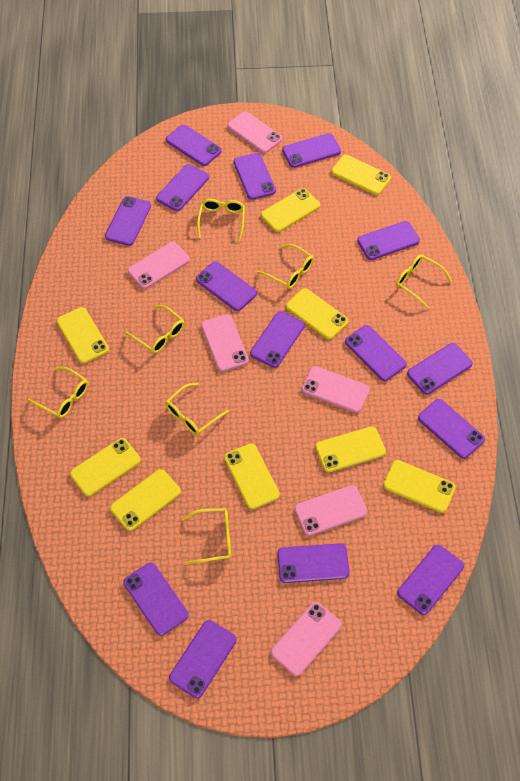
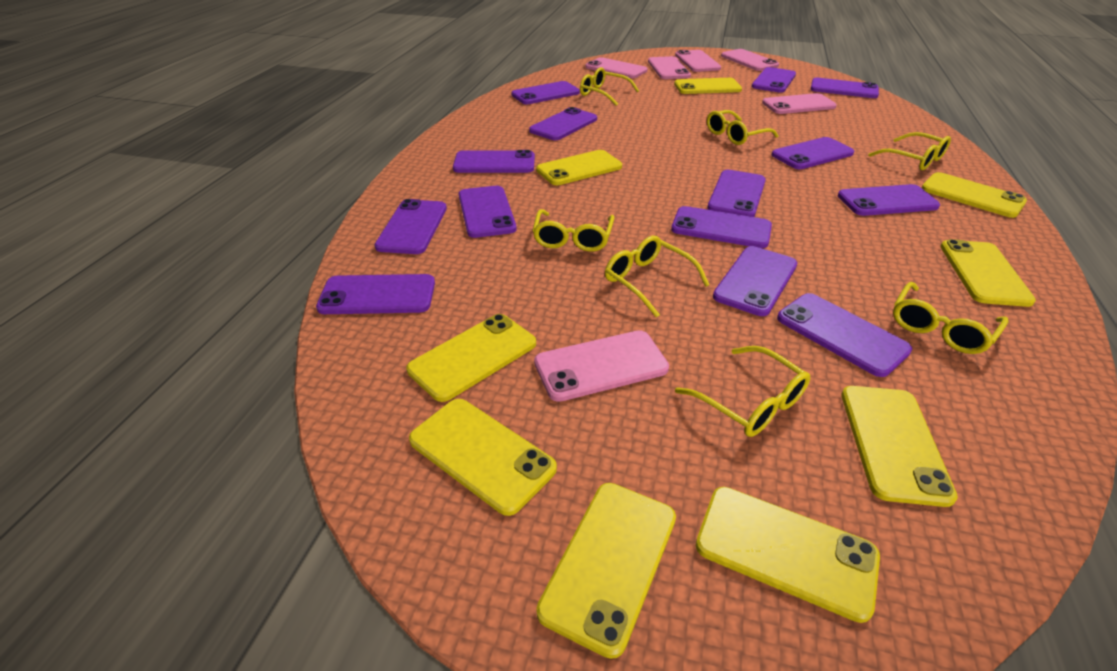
purple phone: 15 -> 14

